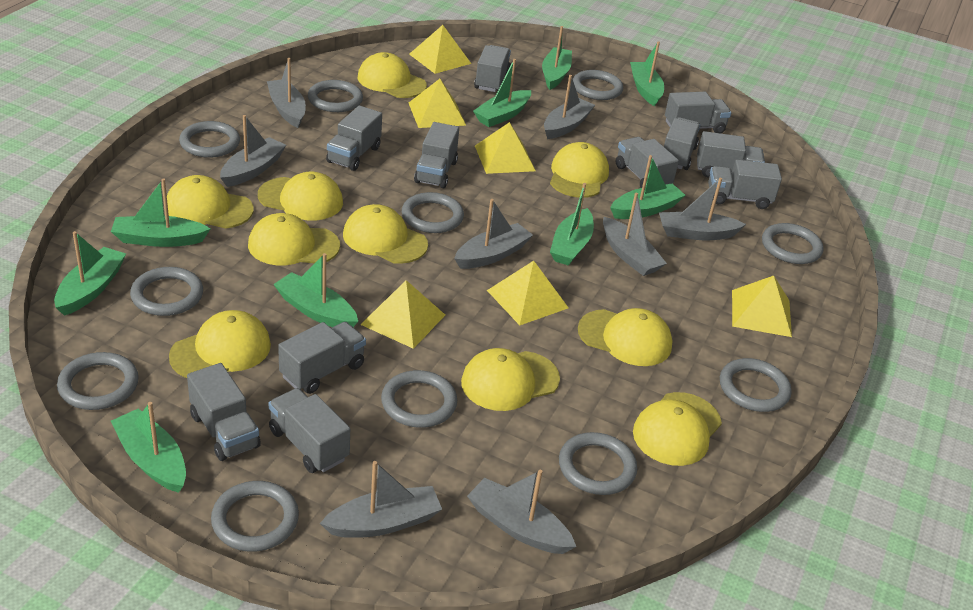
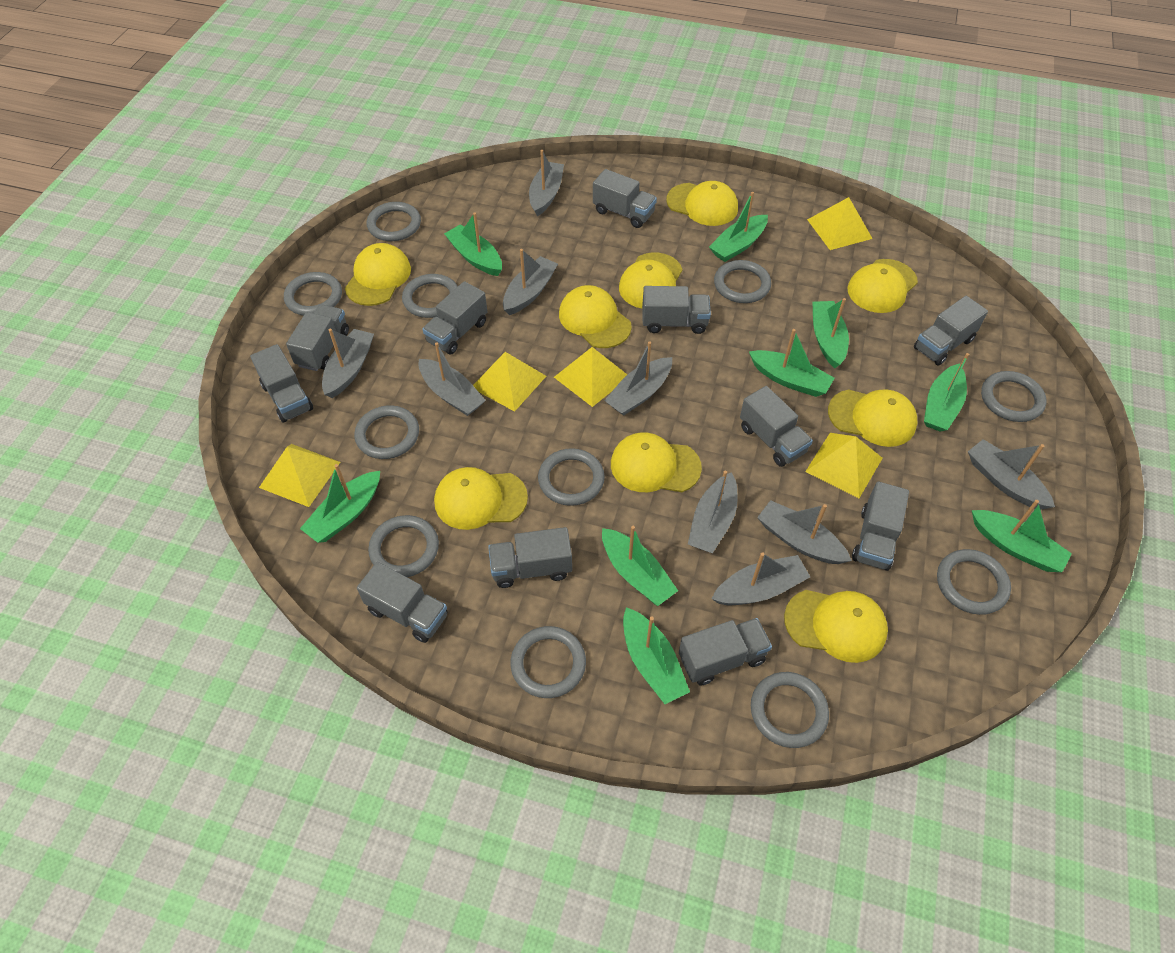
grey boat: 8 -> 9
yellow cap: 10 -> 9
yellow pyramid: 6 -> 5

